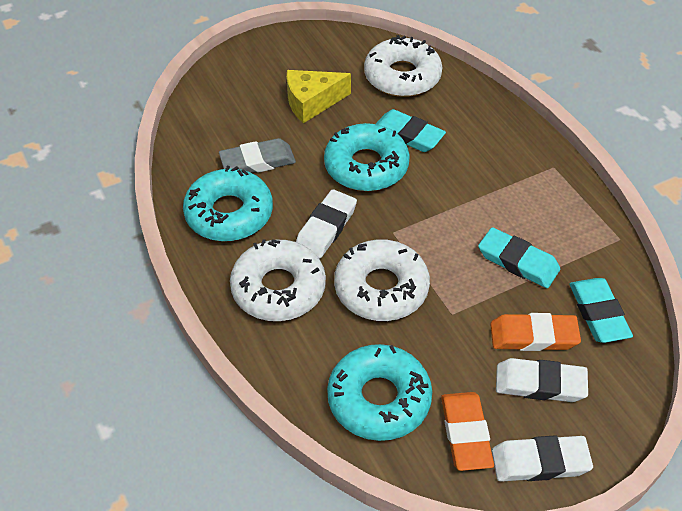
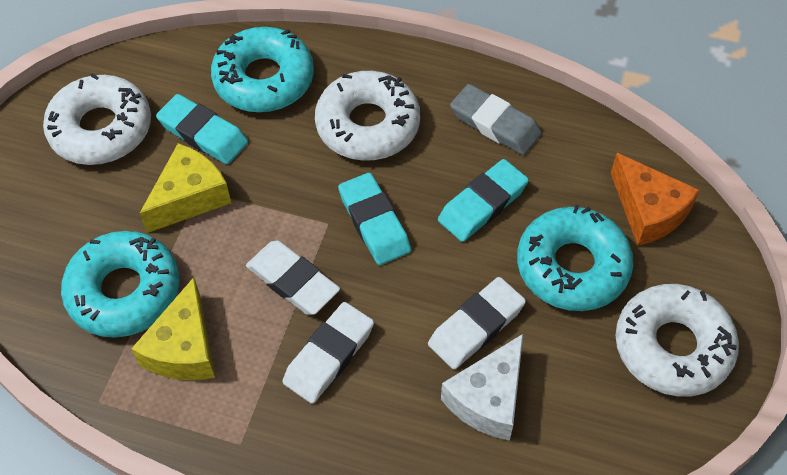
orange cheese: 0 -> 1
orange eraser: 2 -> 0
white cheese: 0 -> 1
yellow cheese: 1 -> 2

